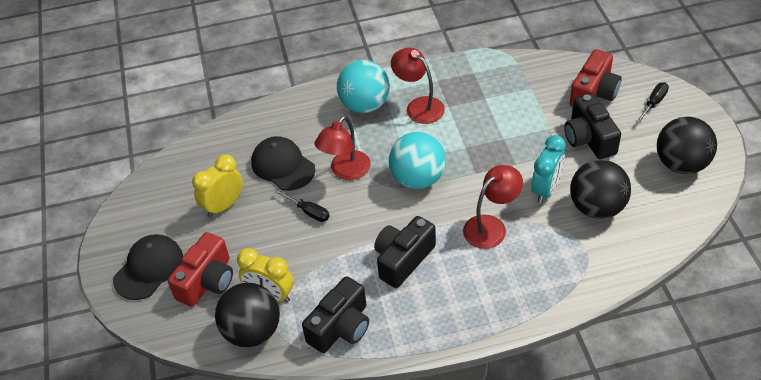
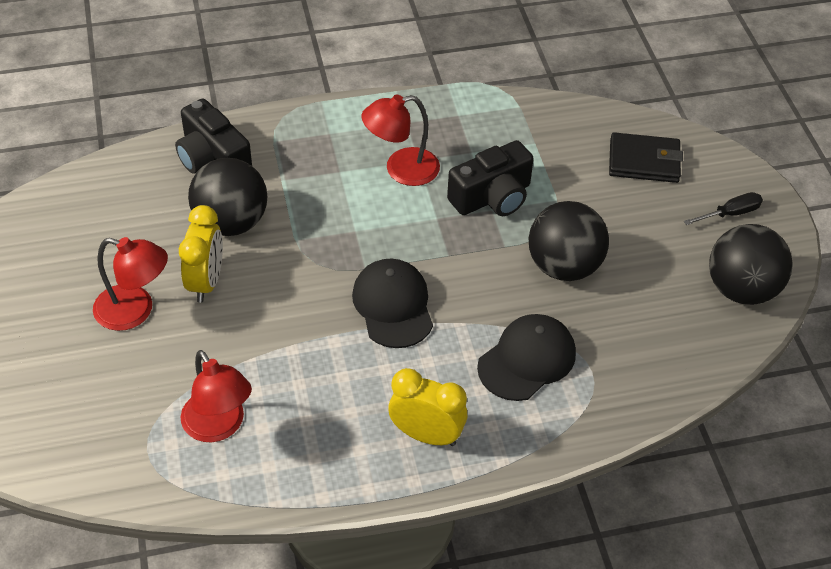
black camera: 3 -> 2
black screwdriver: 2 -> 1
black wallet: 0 -> 1
red camera: 2 -> 0
turquoise ball: 2 -> 0
turquoise clock: 1 -> 0

